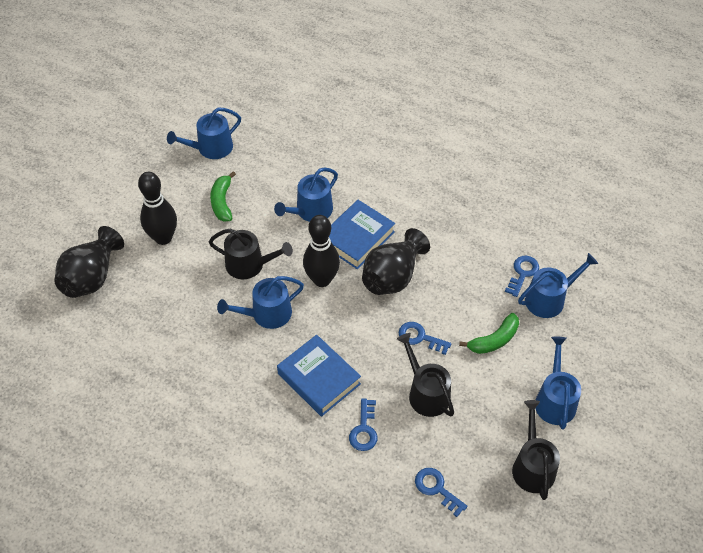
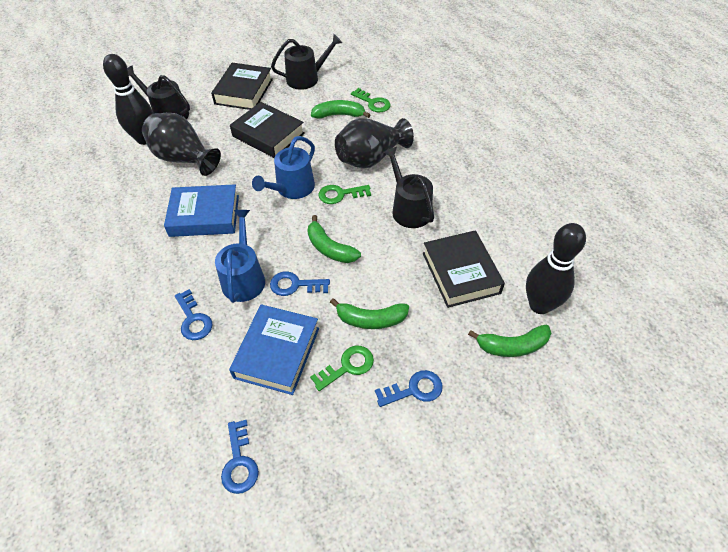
black book: 0 -> 3
blue watering can: 5 -> 2
green banana: 2 -> 4
green key: 0 -> 3

